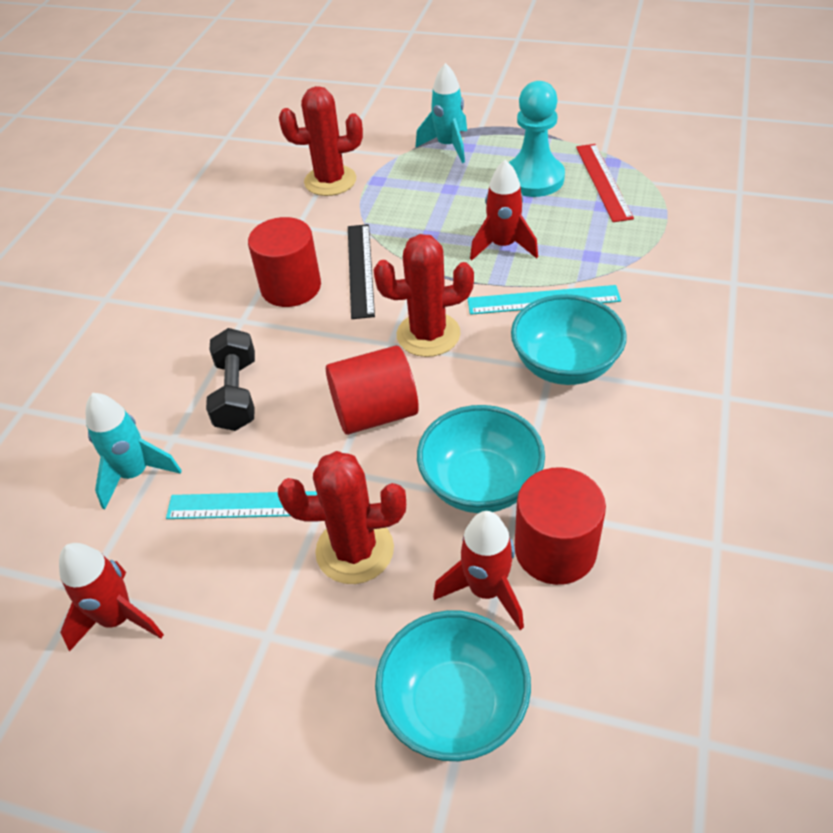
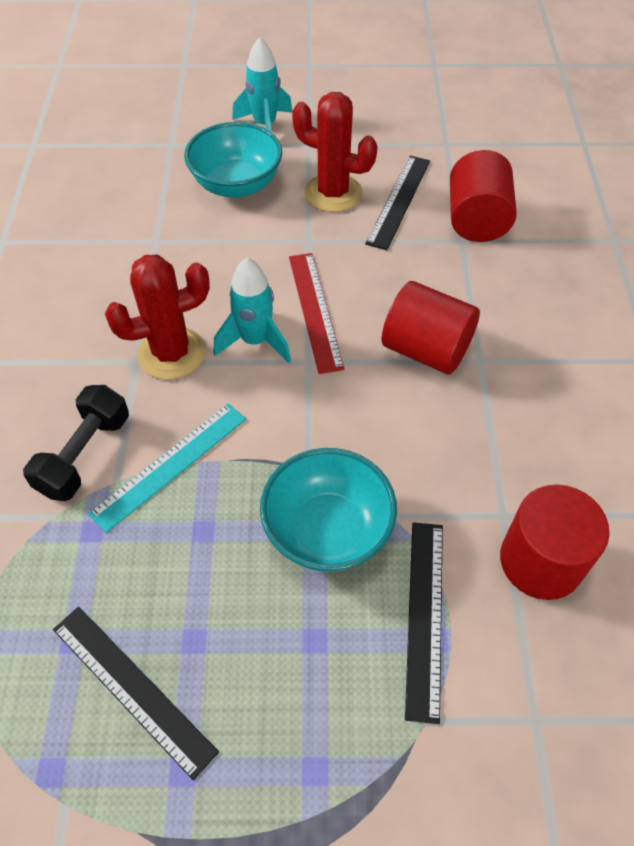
black ruler: 1 -> 3
red cactus: 3 -> 2
red rocket: 3 -> 0
turquoise bowl: 3 -> 2
turquoise pawn: 1 -> 0
turquoise ruler: 2 -> 1

